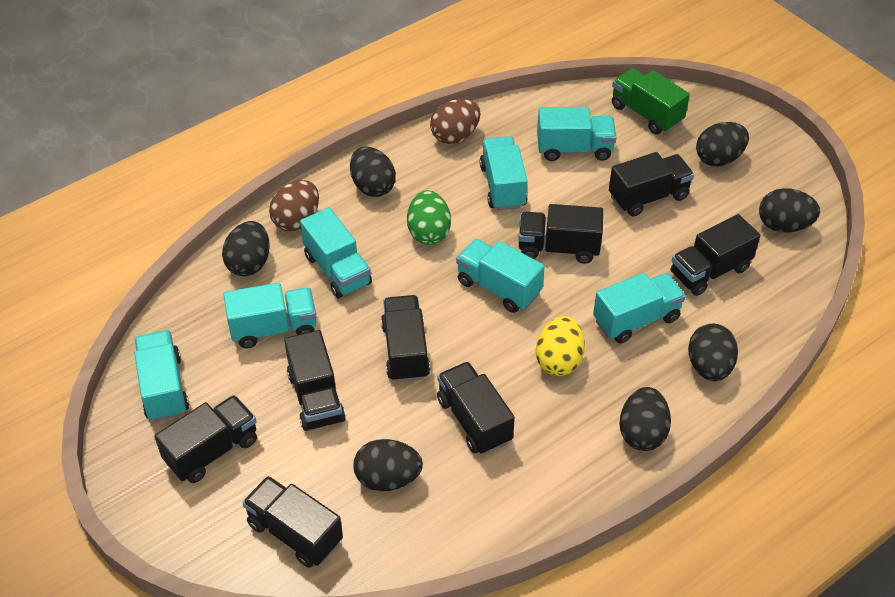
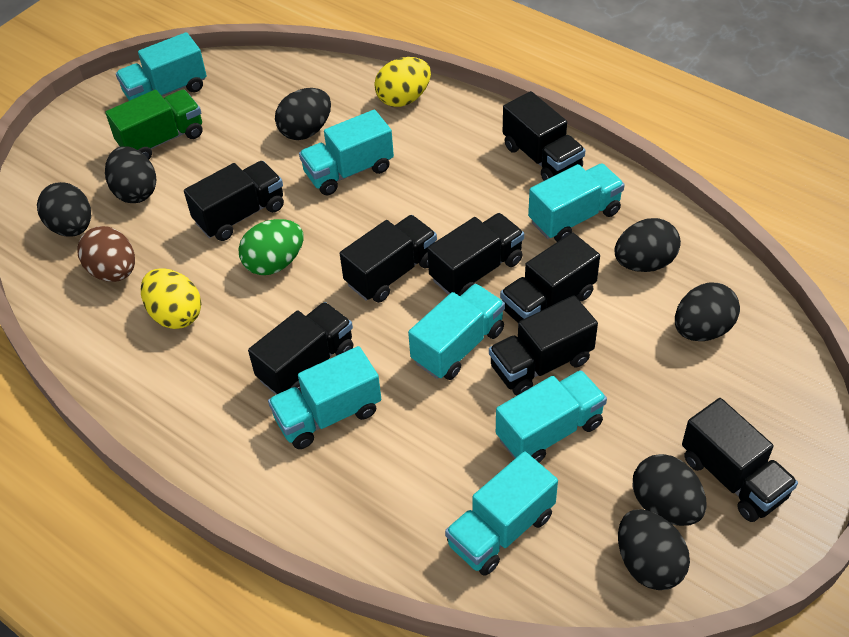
brown egg: 2 -> 1
yellow egg: 1 -> 2

